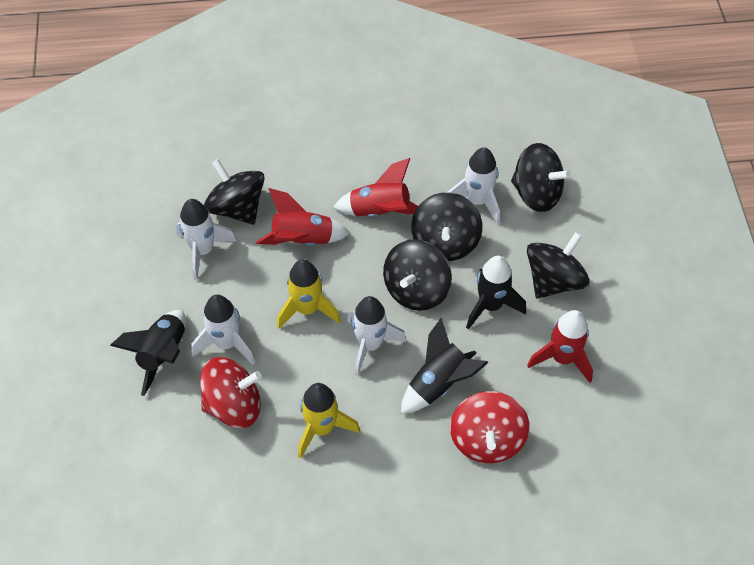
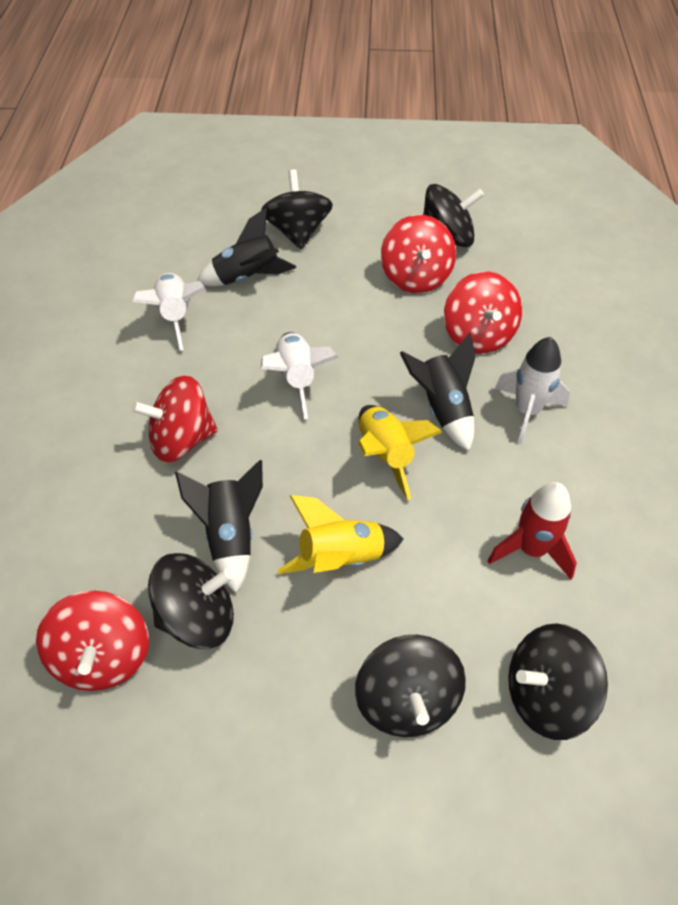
red rocket: 3 -> 1
red spinning top: 2 -> 4
white rocket: 4 -> 3

